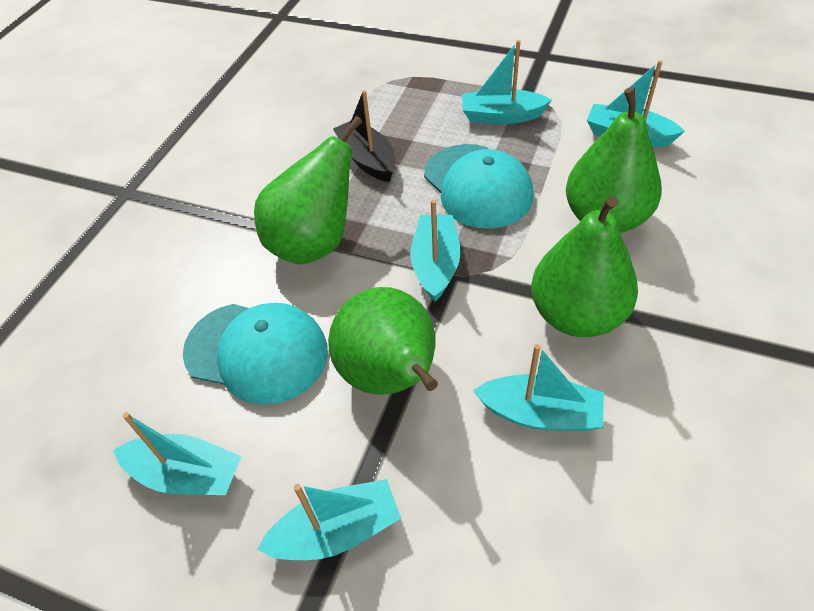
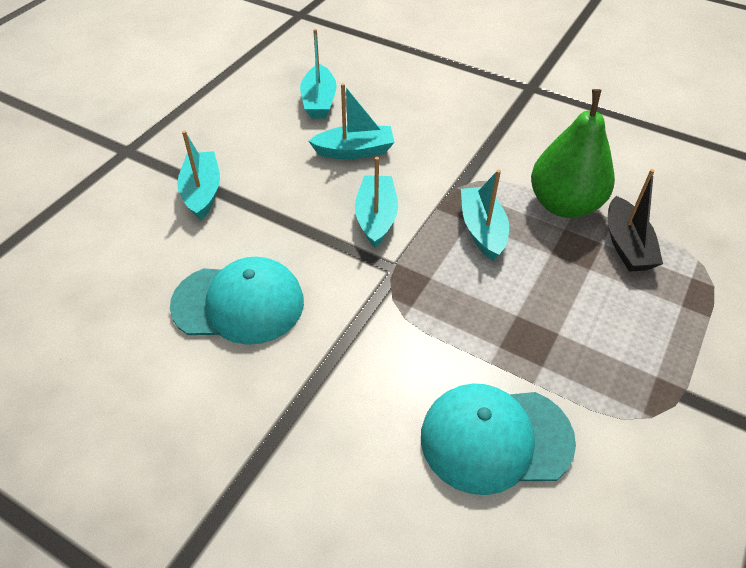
green pear: 4 -> 1
turquoise boat: 6 -> 5

